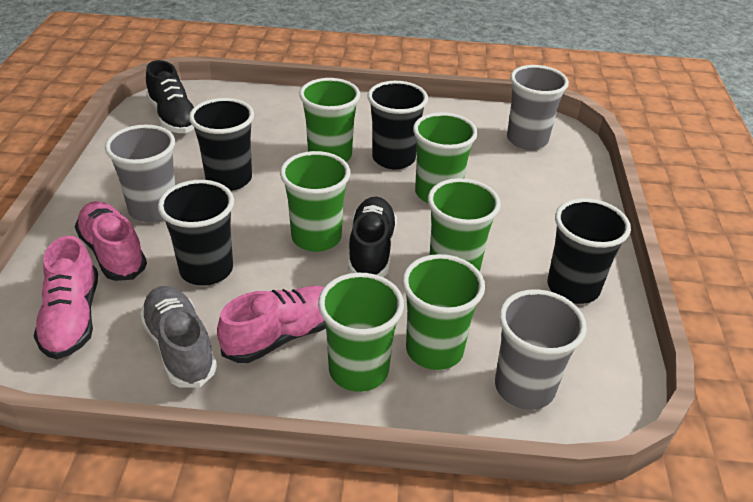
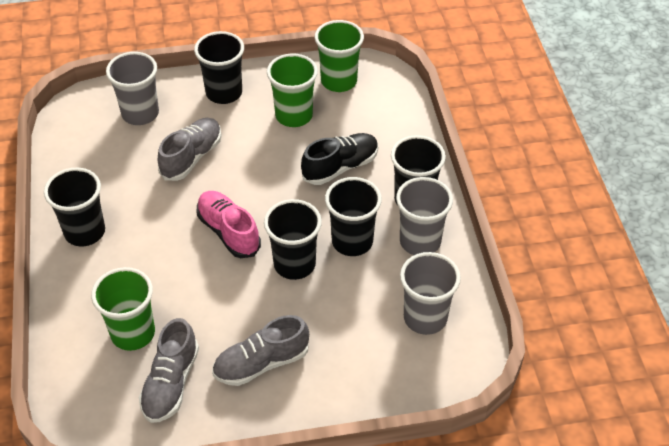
black cup: 4 -> 5
black shoe: 2 -> 1
green cup: 6 -> 3
grey shoe: 1 -> 3
pink shoe: 3 -> 1

